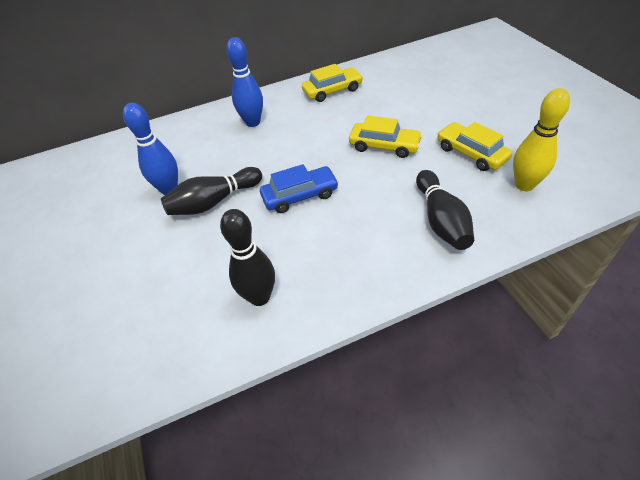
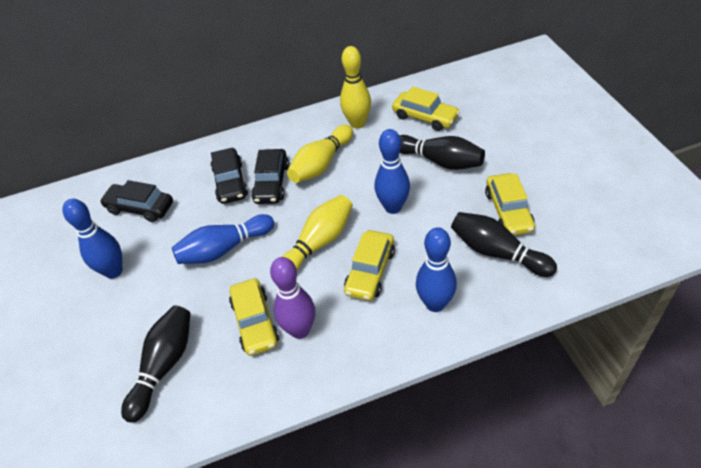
black car: 0 -> 3
blue bowling pin: 2 -> 4
blue car: 1 -> 0
purple bowling pin: 0 -> 1
yellow bowling pin: 1 -> 3
yellow car: 3 -> 4

